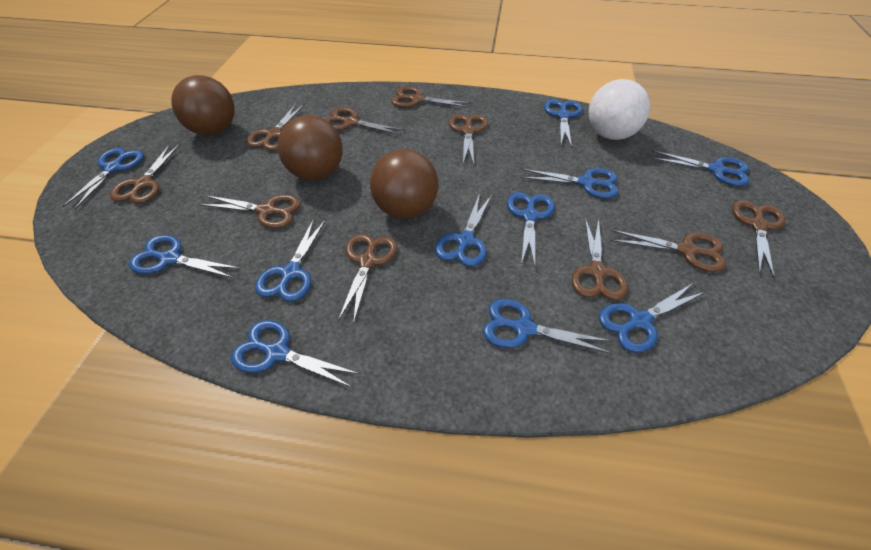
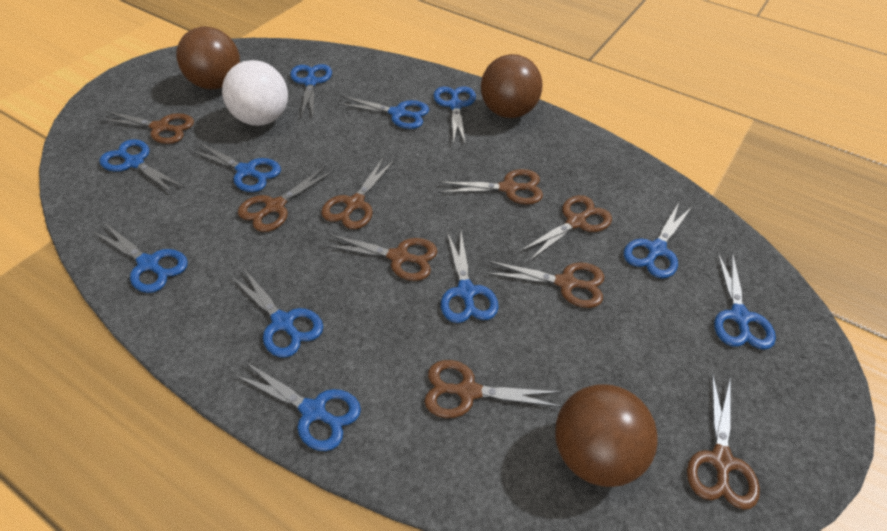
brown scissors: 10 -> 9

